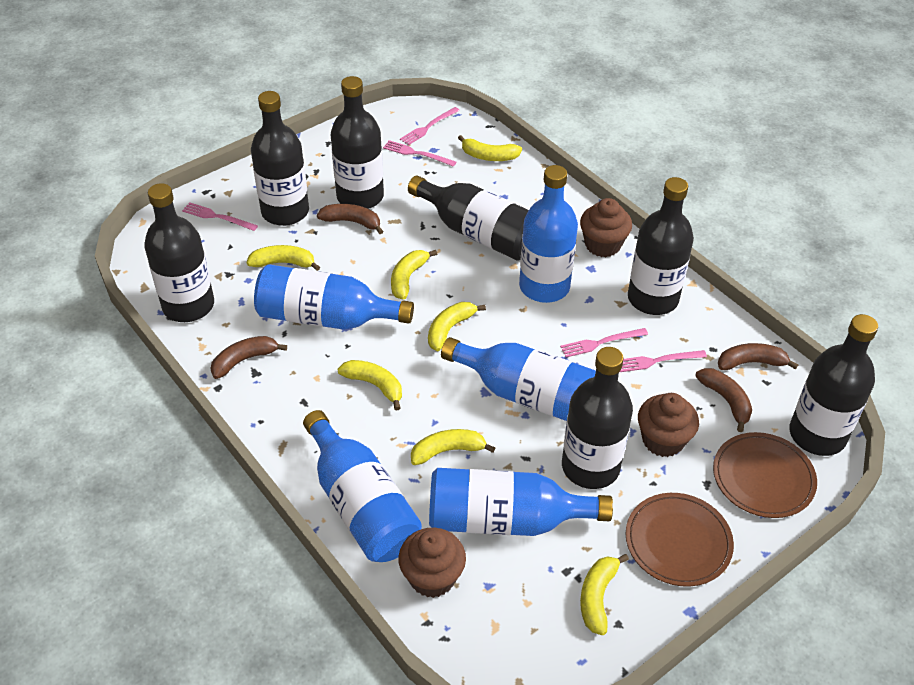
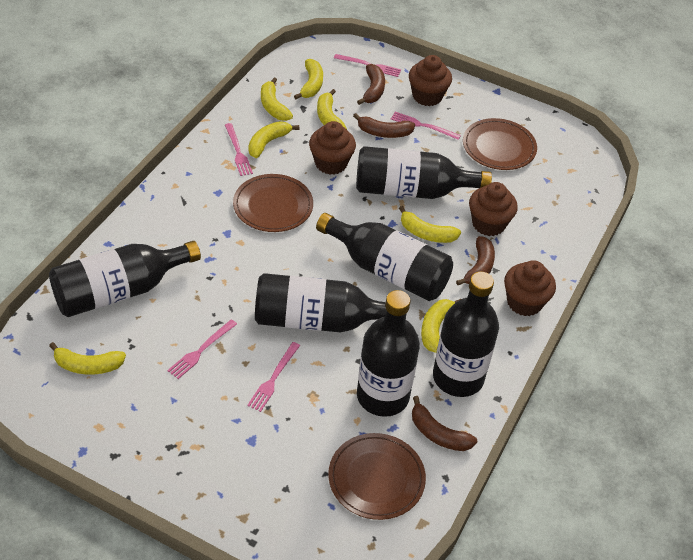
black bottle: 7 -> 6
blue bottle: 5 -> 0
brown cupcake: 3 -> 4
brown plate: 2 -> 3

